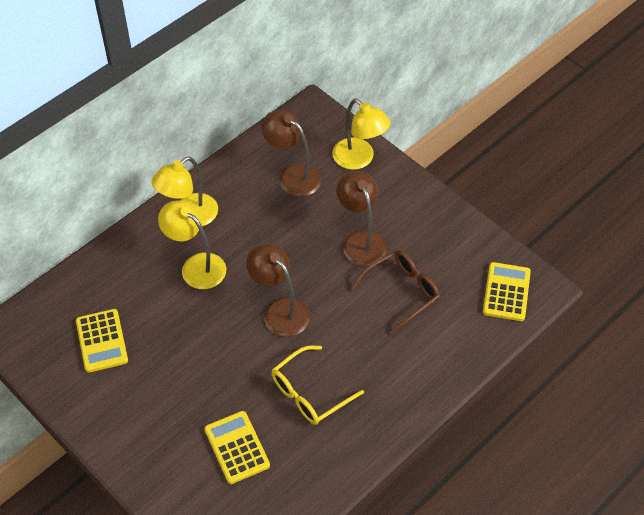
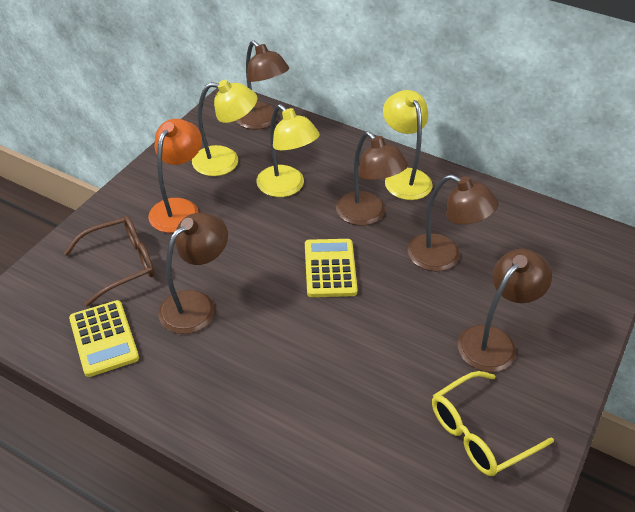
brown lamp: 3 -> 5
orange lamp: 0 -> 1
yellow calculator: 3 -> 2

